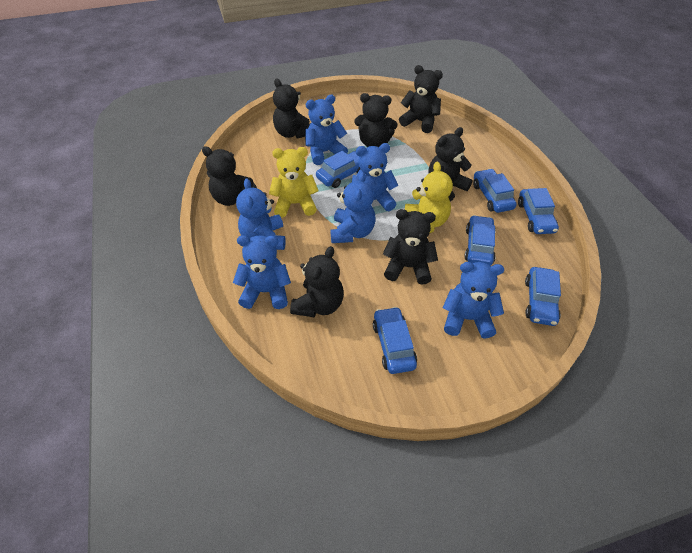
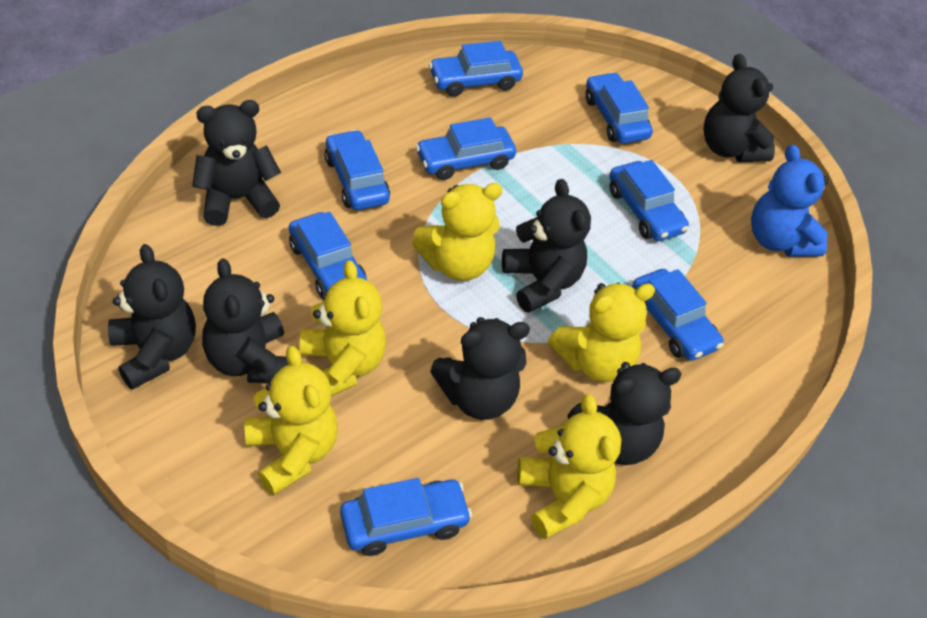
blue car: 6 -> 8
blue teddy bear: 6 -> 1
yellow teddy bear: 2 -> 5

